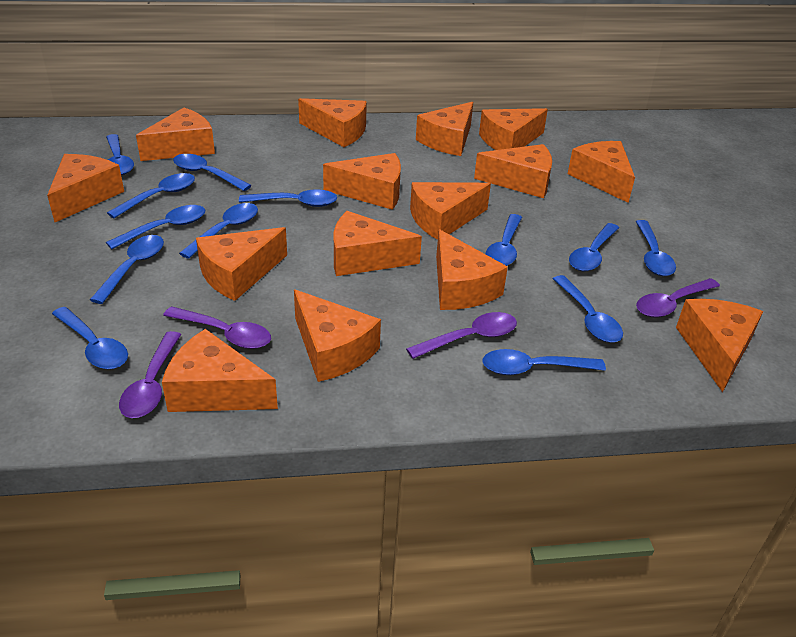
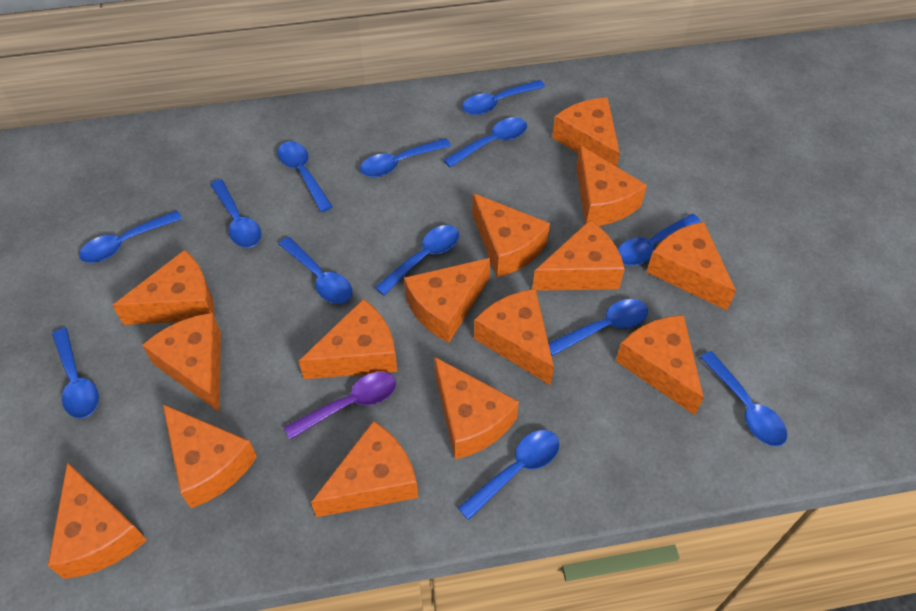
purple spoon: 4 -> 1

